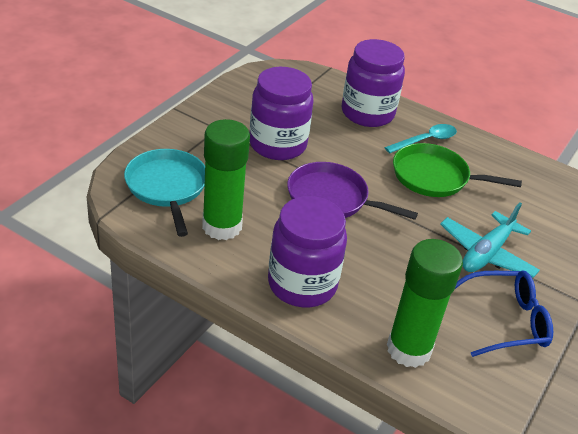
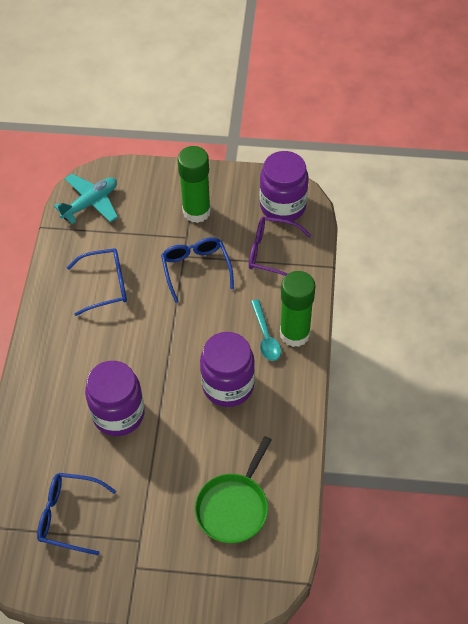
blue glasses: 1 -> 3
purple glasses: 0 -> 1
purple pan: 1 -> 0
turquoise pan: 1 -> 0

